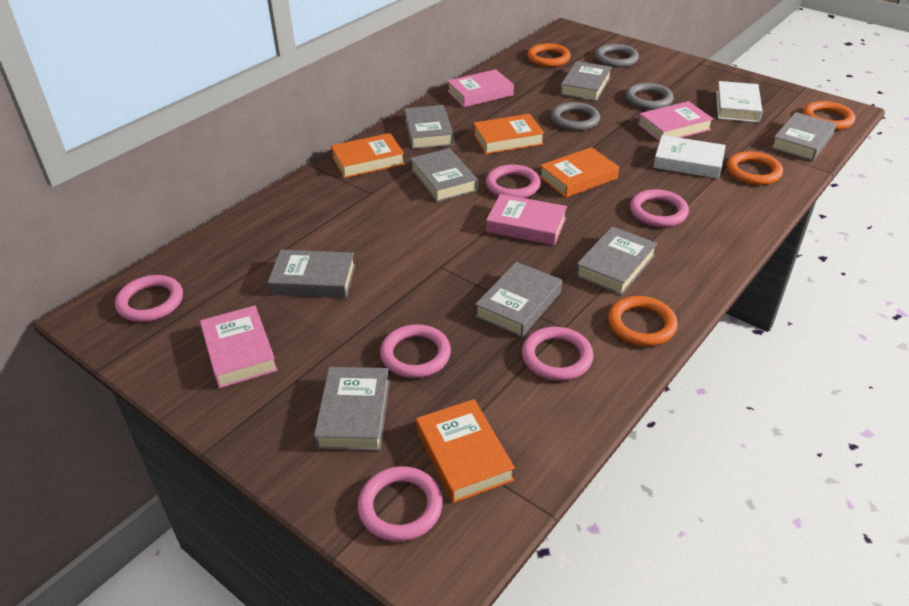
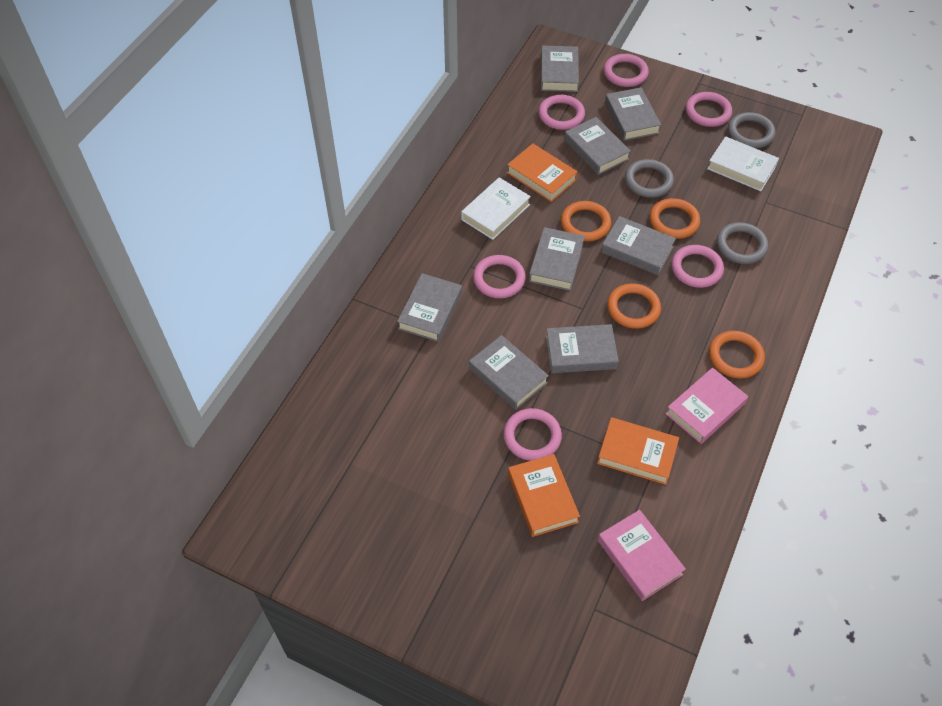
orange book: 4 -> 3
pink book: 4 -> 2

